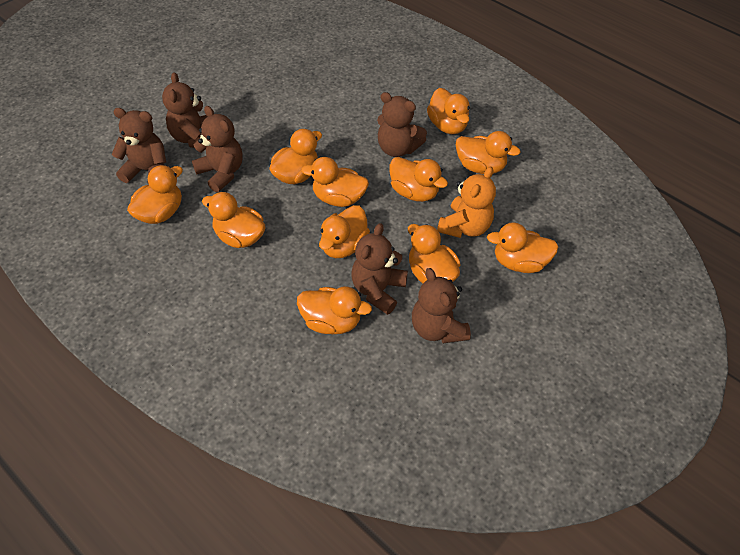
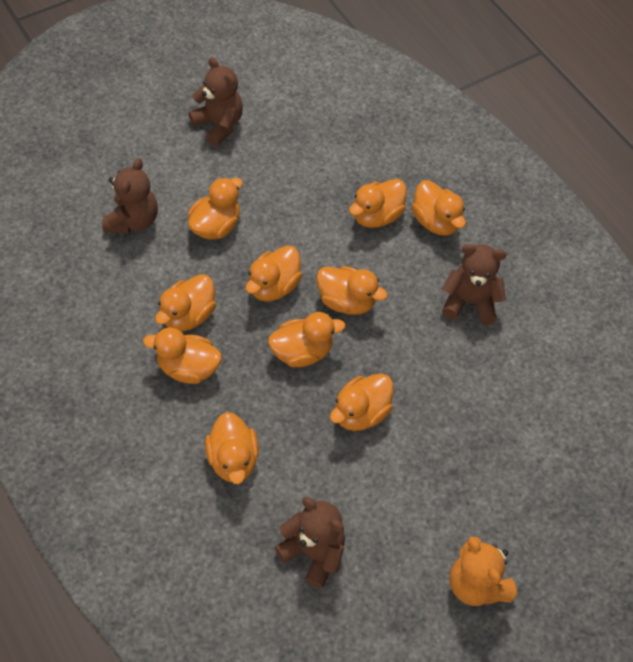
brown teddy bear: 6 -> 4
orange duck: 11 -> 10

